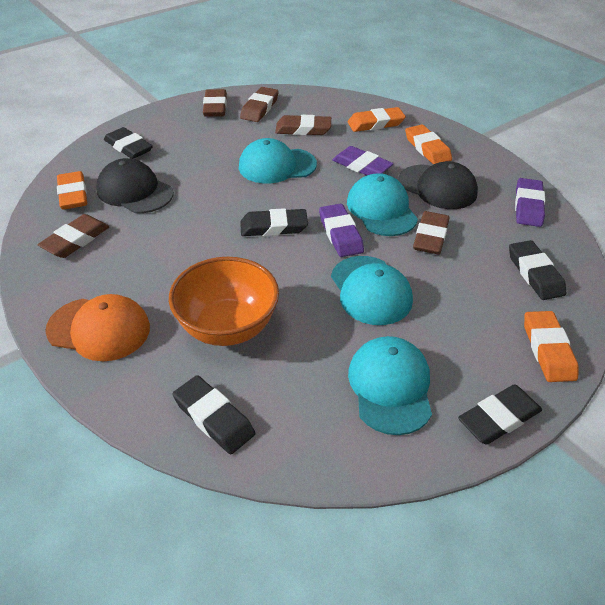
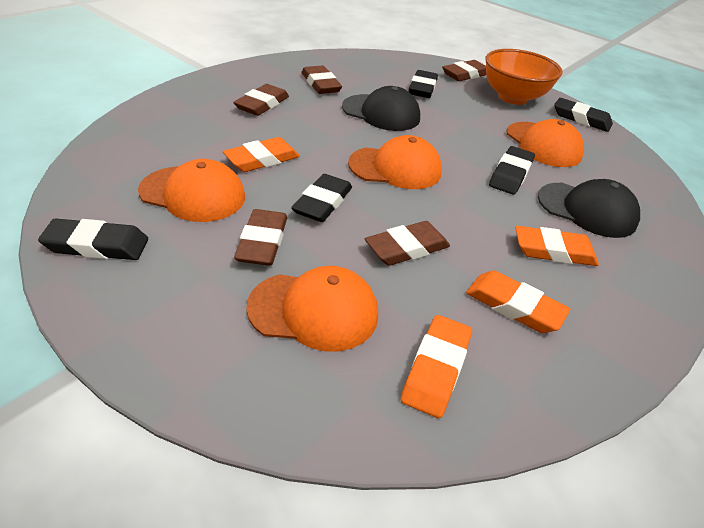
orange cap: 1 -> 4
purple eraser: 3 -> 0
turquoise cap: 4 -> 0

